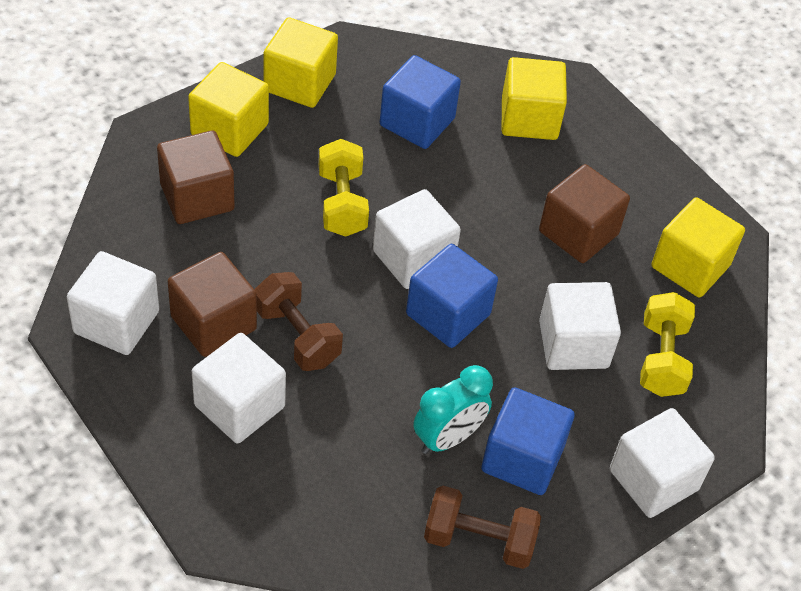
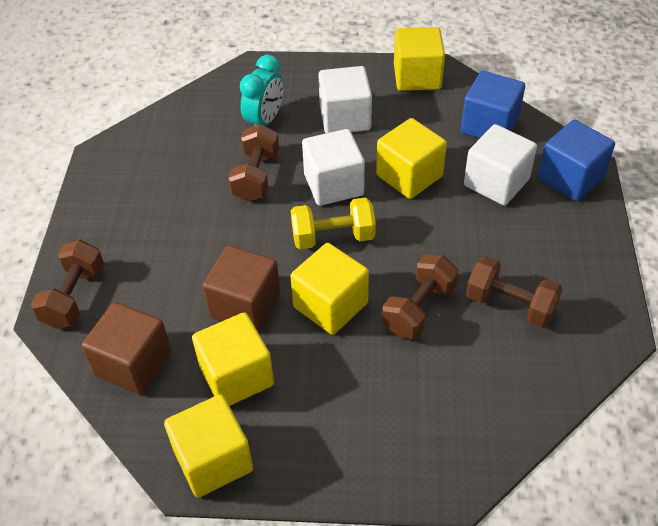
blue cube: 3 -> 2
brown cube: 3 -> 2
brown dumbbell: 2 -> 4
white cube: 5 -> 3
yellow cube: 4 -> 5
yellow dumbbell: 2 -> 1

